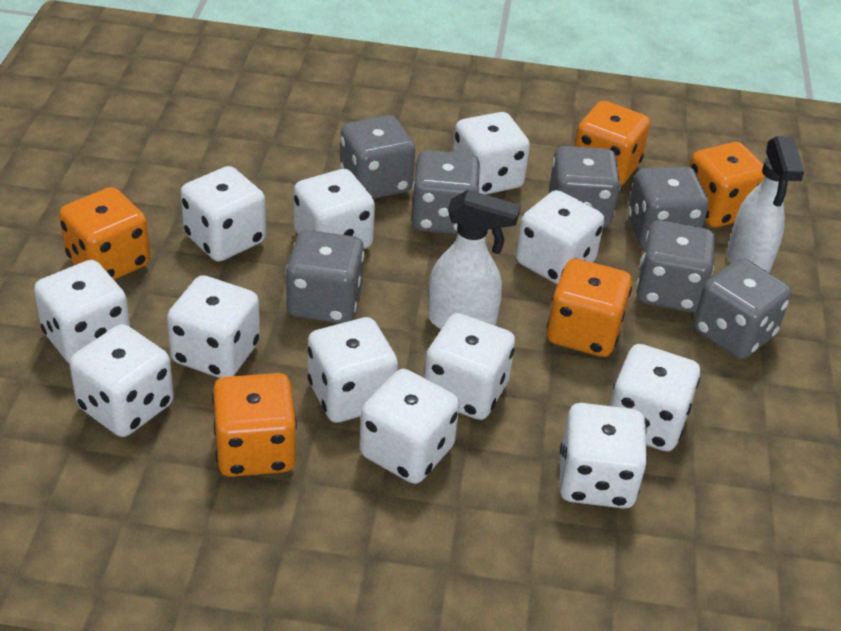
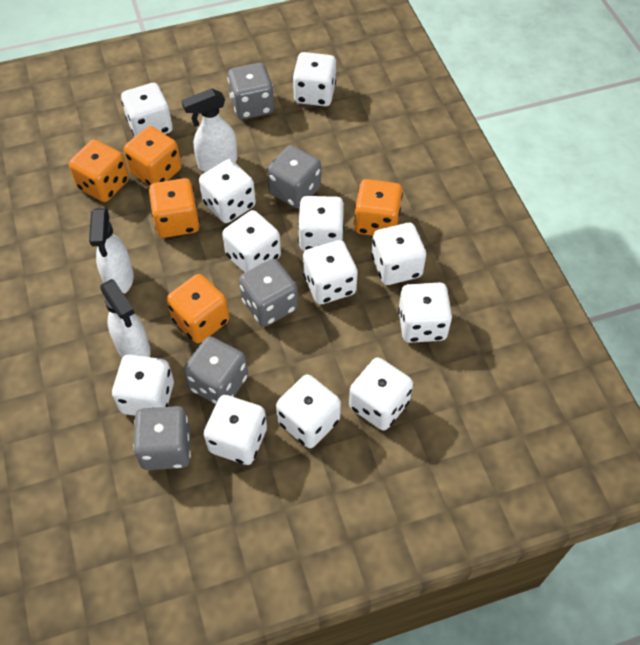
grey dice: 7 -> 5
white spray bottle: 2 -> 3

